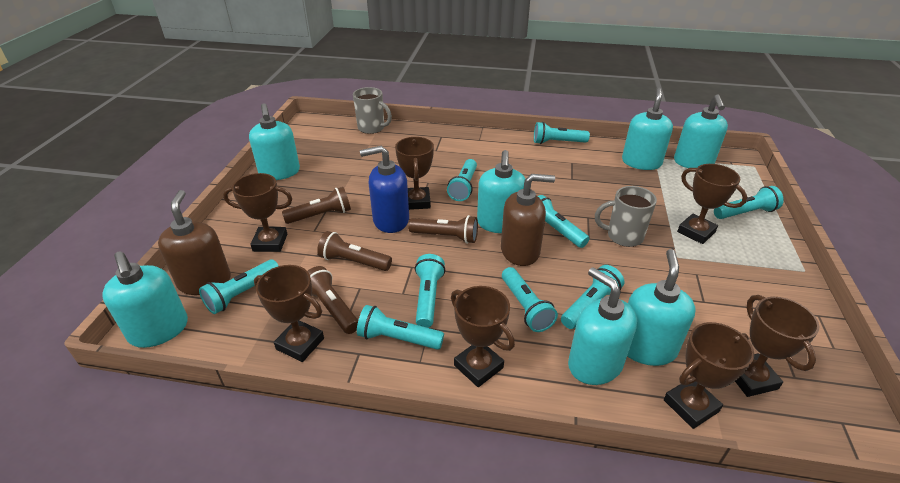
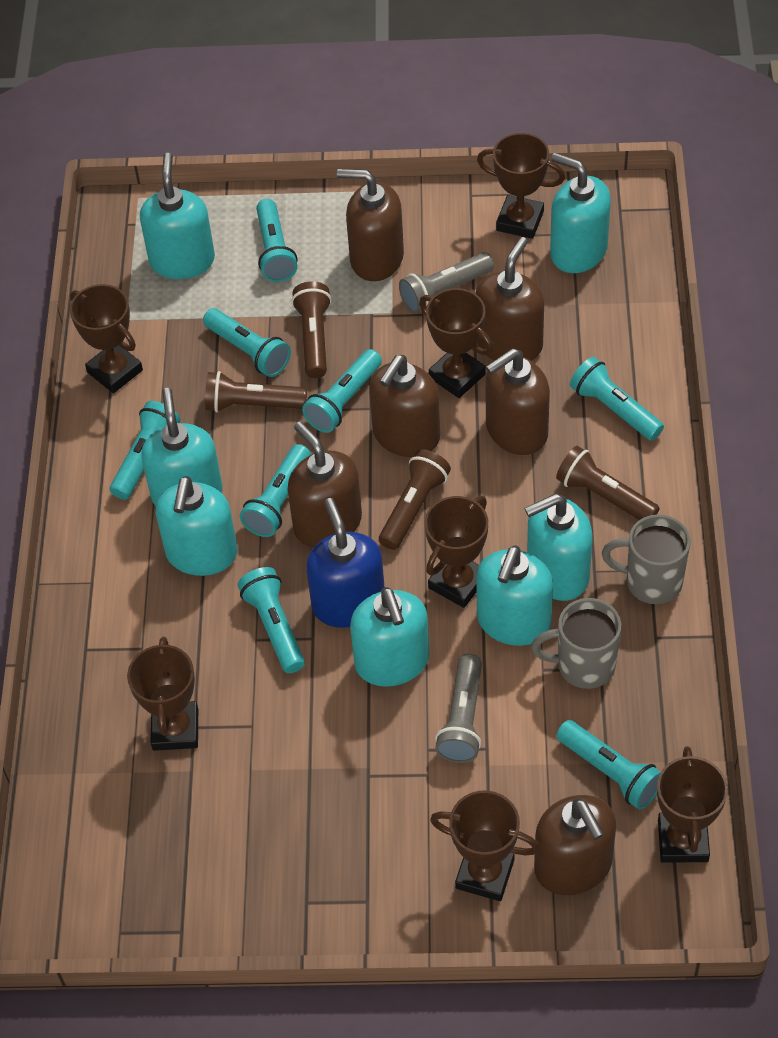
brown soap dispenser: 2 -> 6
grey flashlight: 0 -> 2
turquoise flashlight: 9 -> 8

